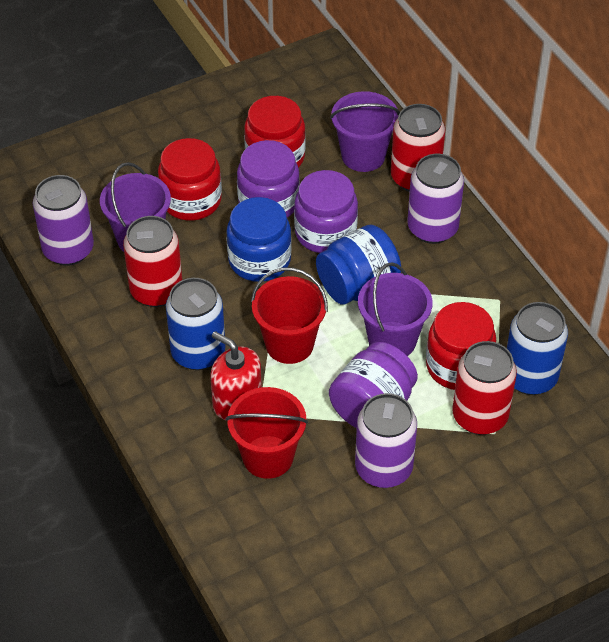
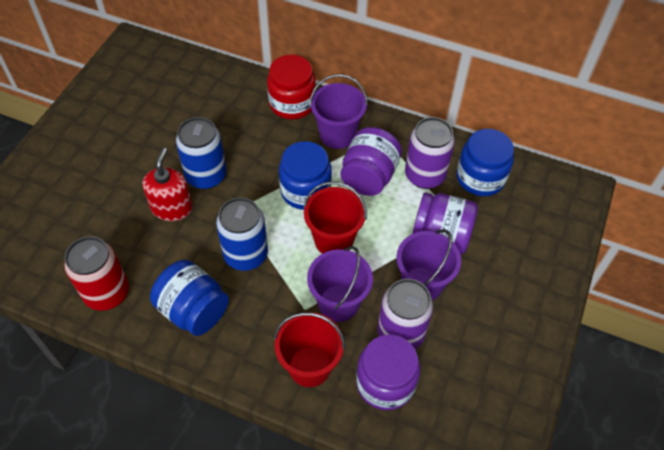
blue jar: 2 -> 3
purple can: 3 -> 2
red can: 3 -> 1
red jar: 3 -> 1

